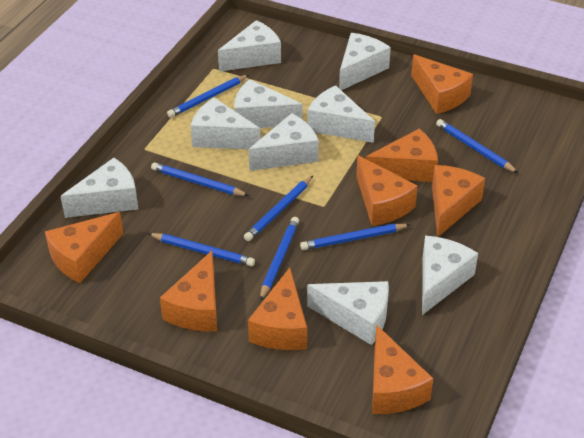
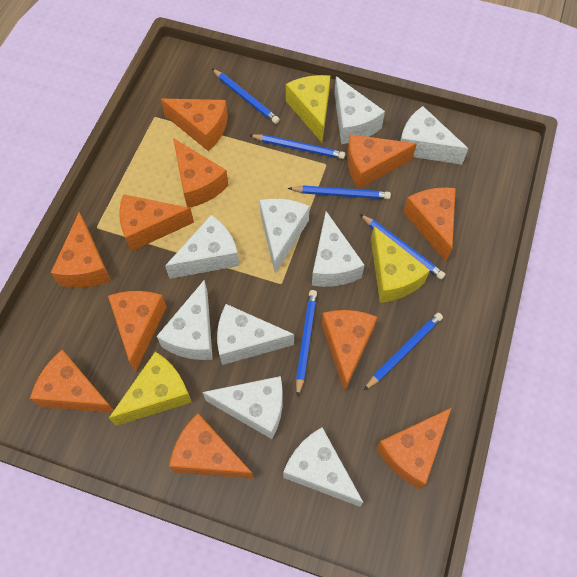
blue pencil: 7 -> 6
orange cheese: 8 -> 11
yellow cheese: 0 -> 3

